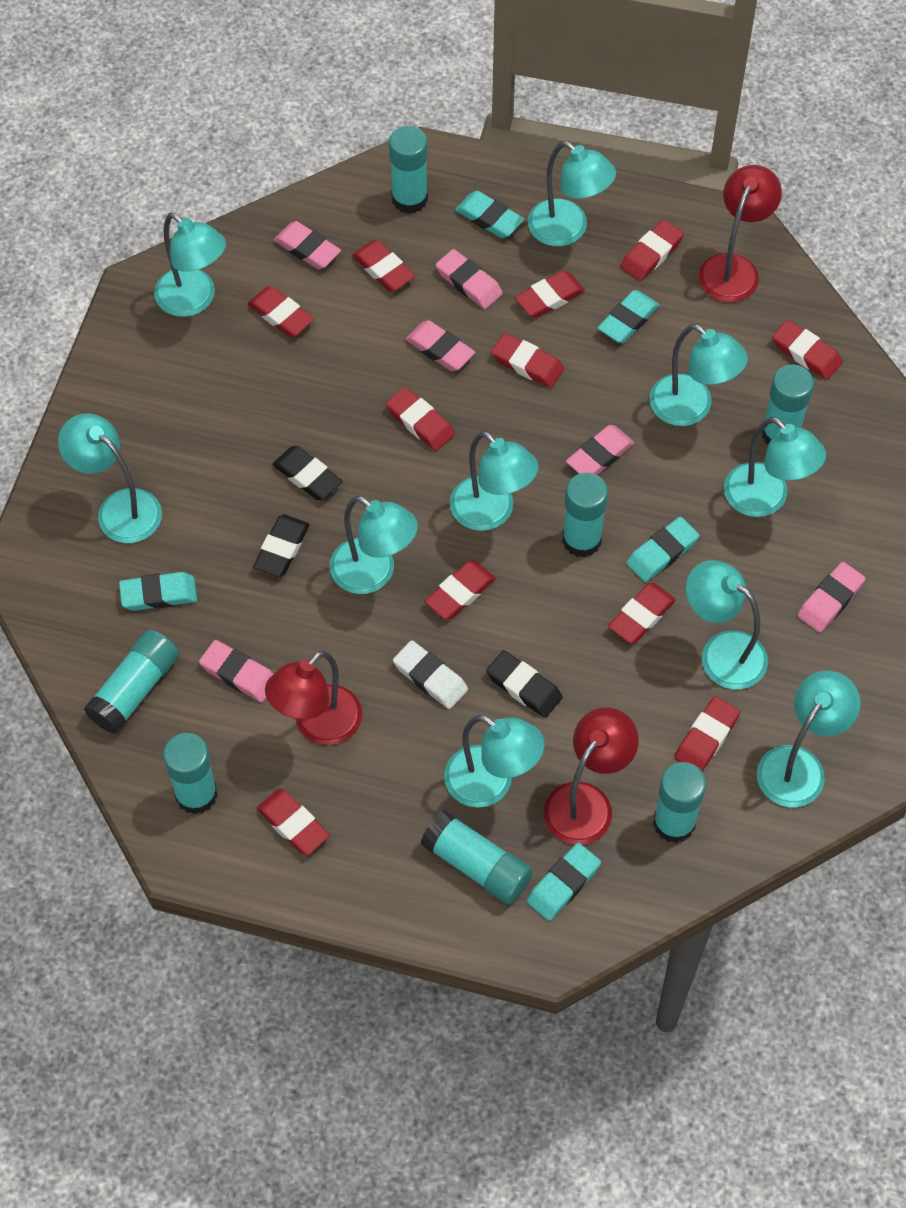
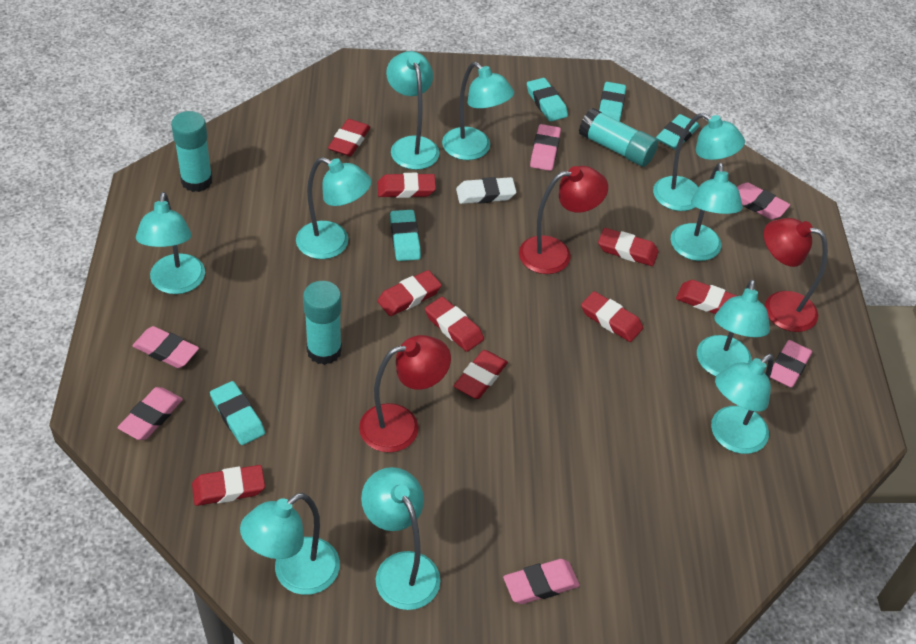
black eraser: 3 -> 0
red eraser: 11 -> 9
turquoise glue stick: 7 -> 3

